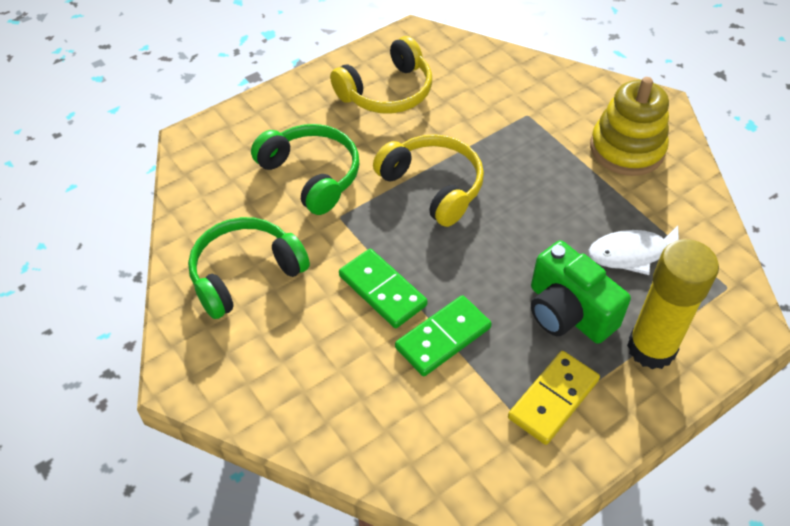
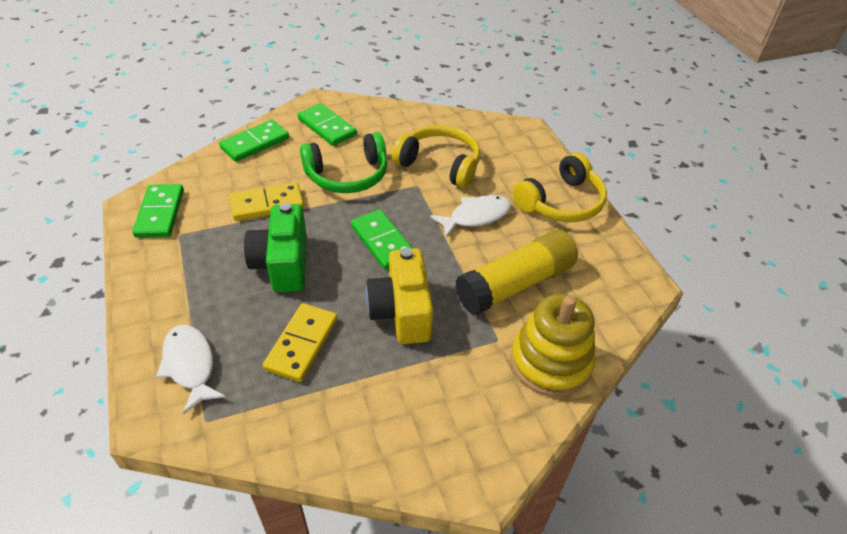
green domino: 2 -> 4
green headphones: 2 -> 1
white fish: 1 -> 2
yellow camera: 0 -> 1
yellow domino: 1 -> 2

